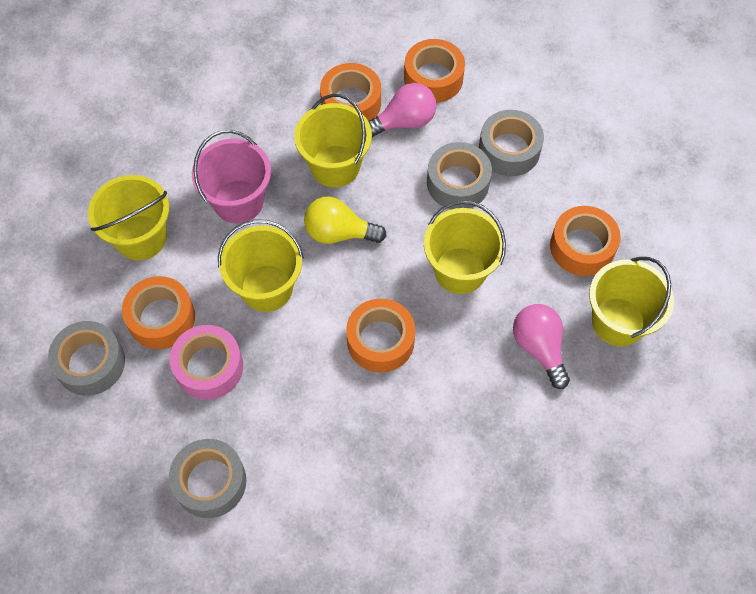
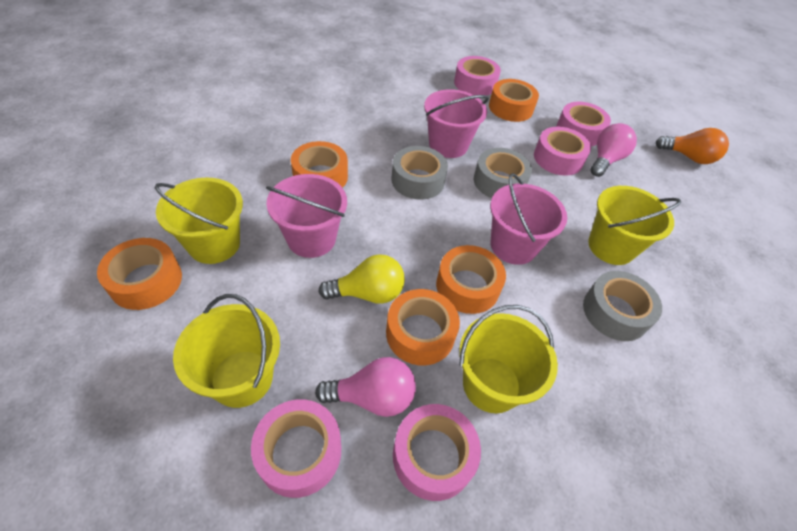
grey tape: 4 -> 3
orange light bulb: 0 -> 1
pink bucket: 1 -> 3
pink tape: 1 -> 5
yellow bucket: 5 -> 4

